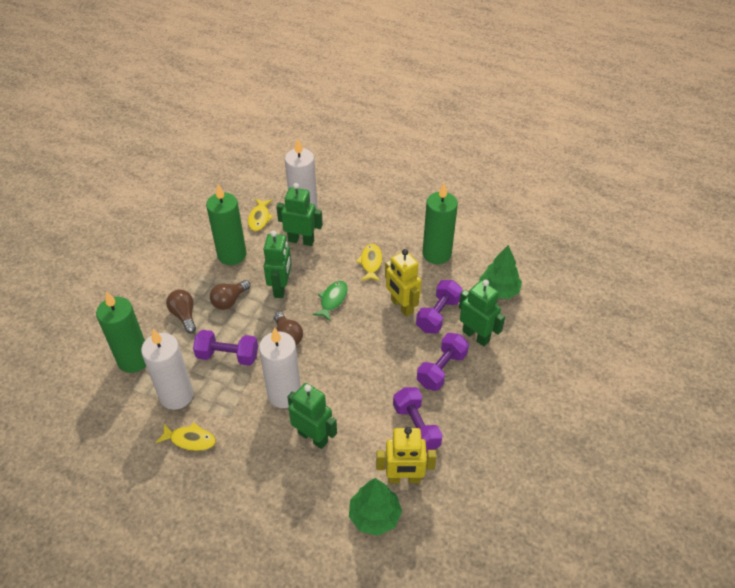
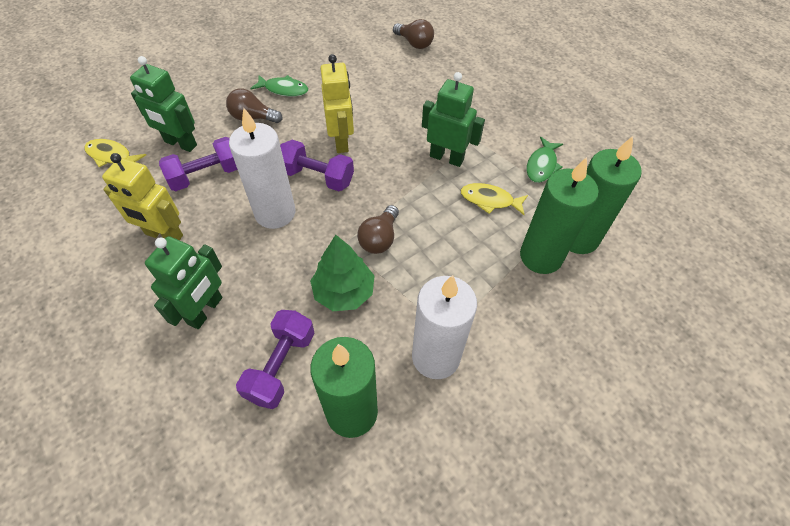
green fish: 1 -> 2
green robot: 4 -> 3
green tree: 2 -> 1
purple dumbbell: 4 -> 3
white candle: 3 -> 2
yellow fish: 3 -> 2

